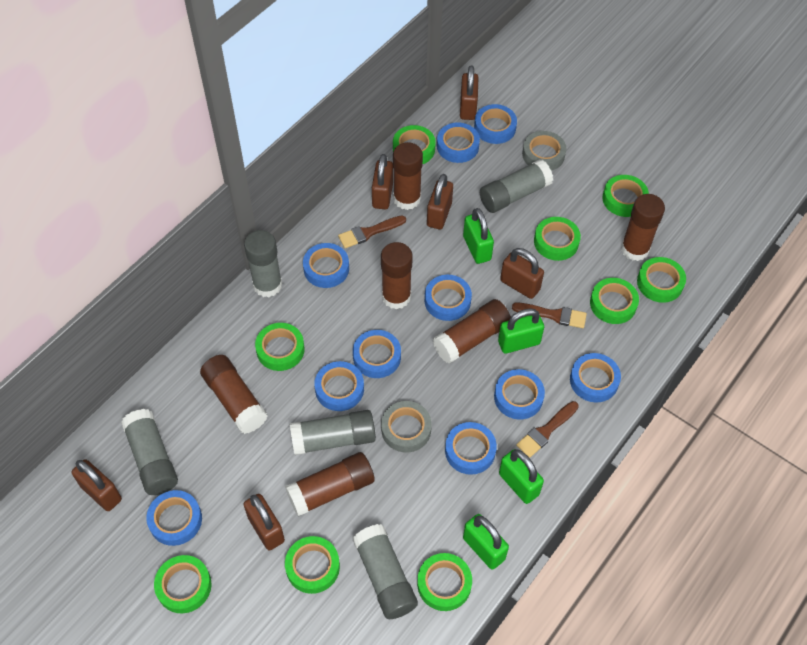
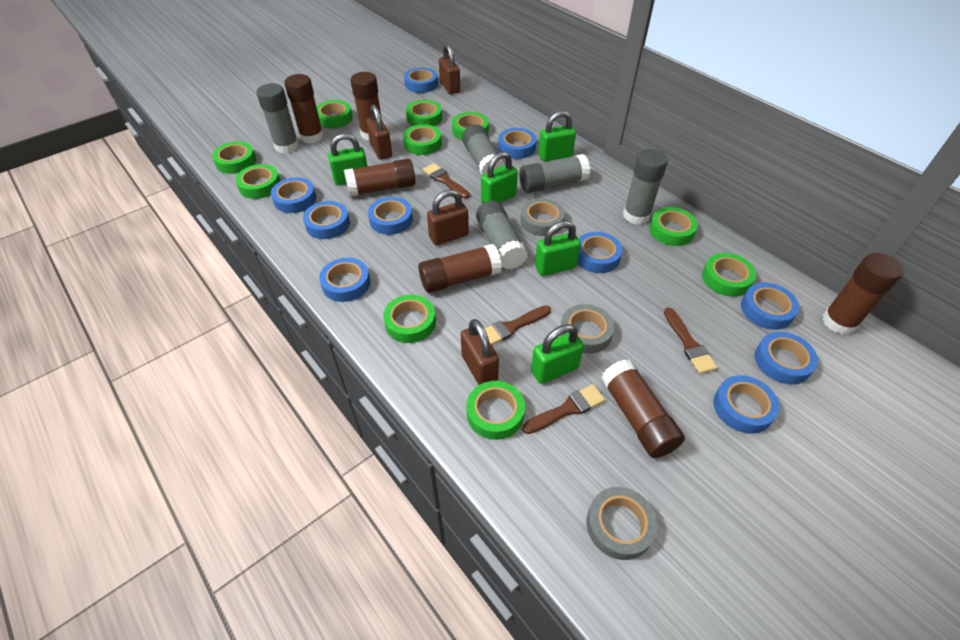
brown brush: 3 -> 4
brown padlock: 6 -> 4
green padlock: 4 -> 5
green tape: 9 -> 10
grey tape: 2 -> 3

